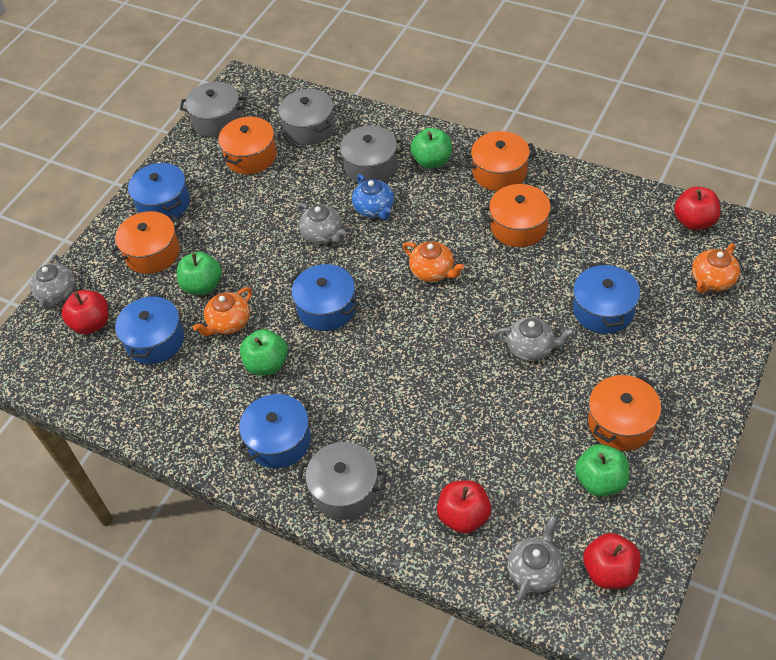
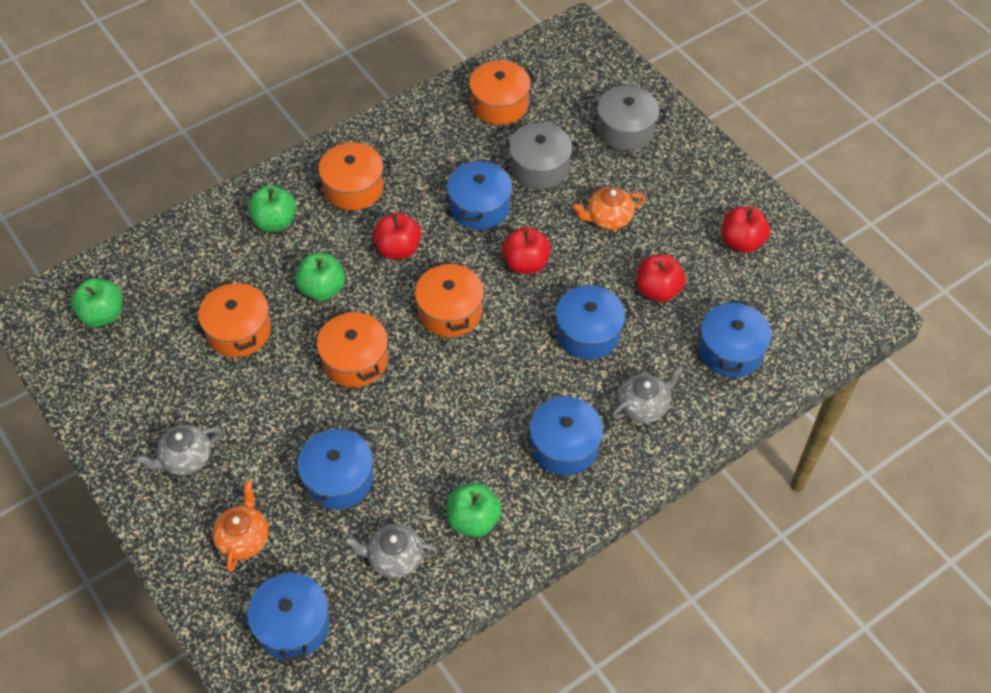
blue pot: 5 -> 6
blue teapot: 1 -> 0
grey pot: 4 -> 2
grey teapot: 4 -> 3
orange teapot: 3 -> 2

